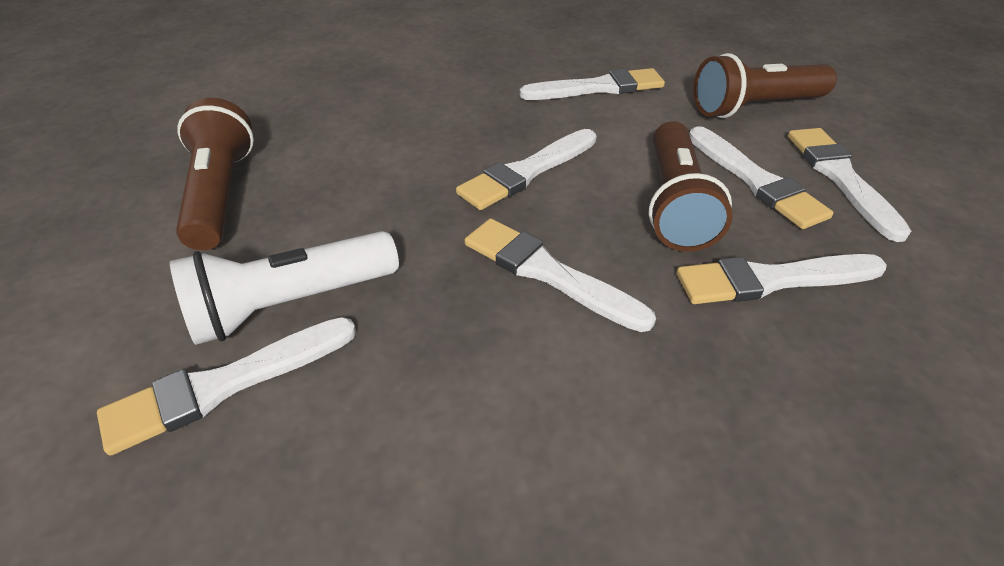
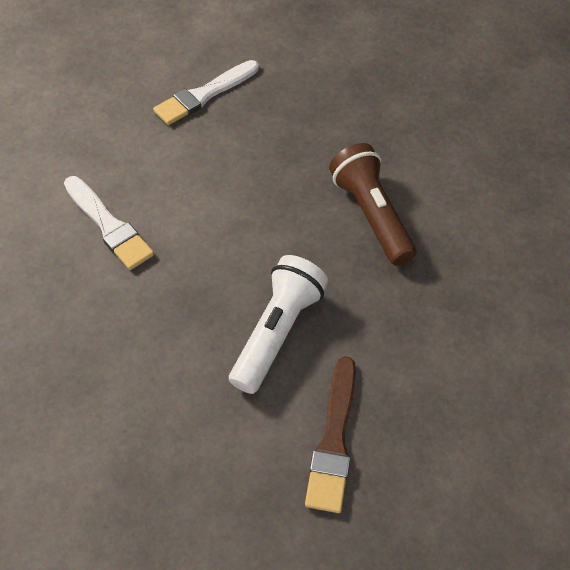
brown brush: 0 -> 1
brown flashlight: 3 -> 1
white brush: 7 -> 2

